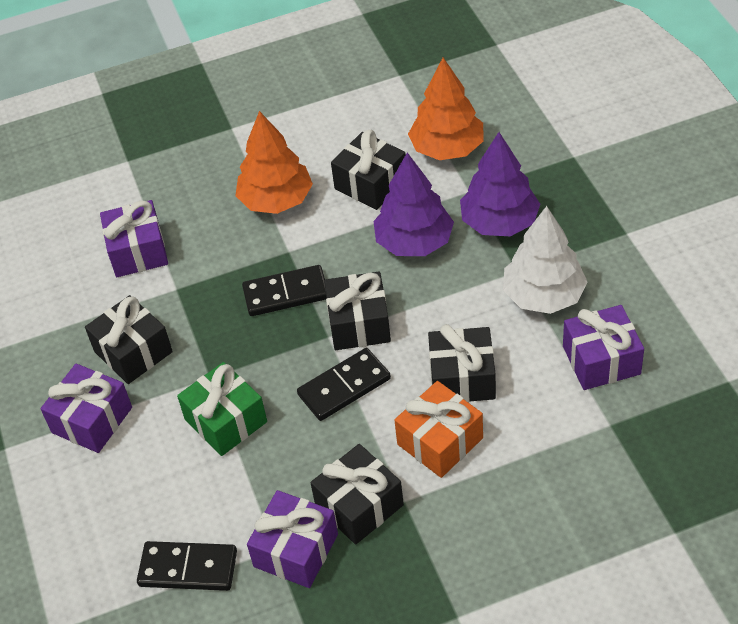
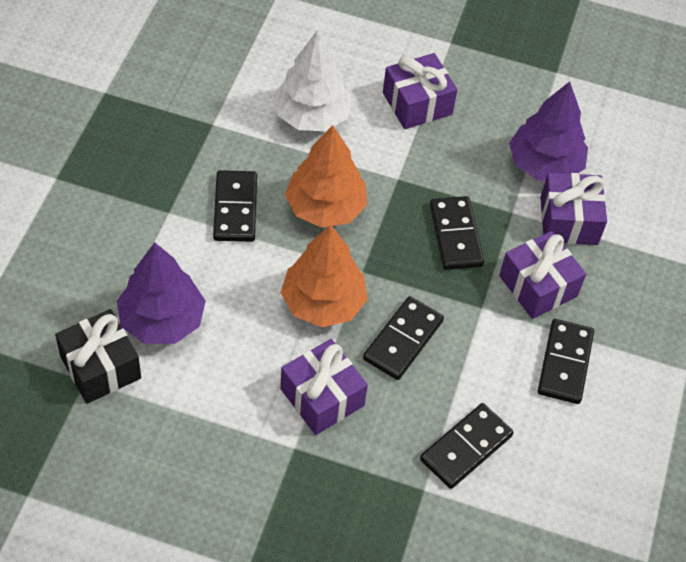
black domino: 3 -> 5
black gift: 5 -> 1
green gift: 1 -> 0
orange gift: 1 -> 0

